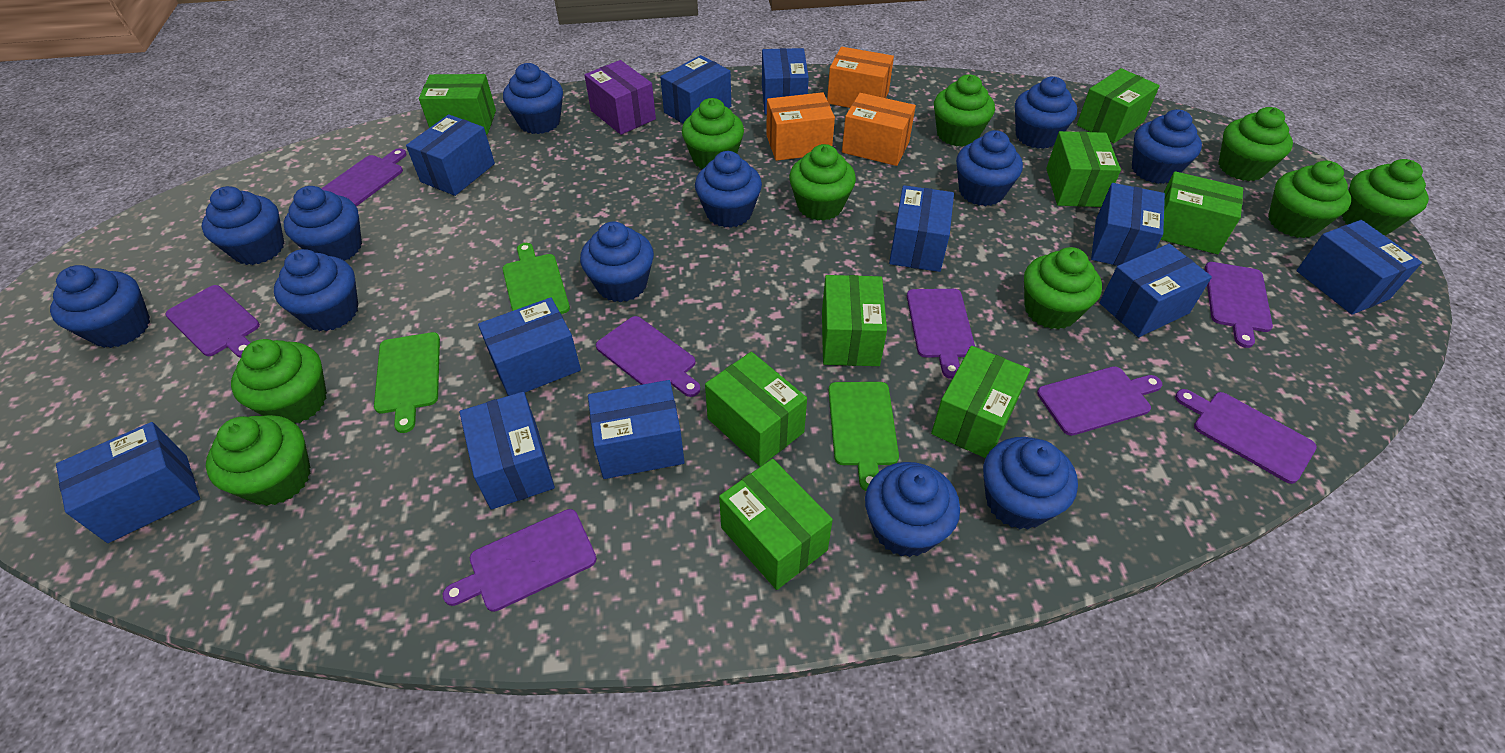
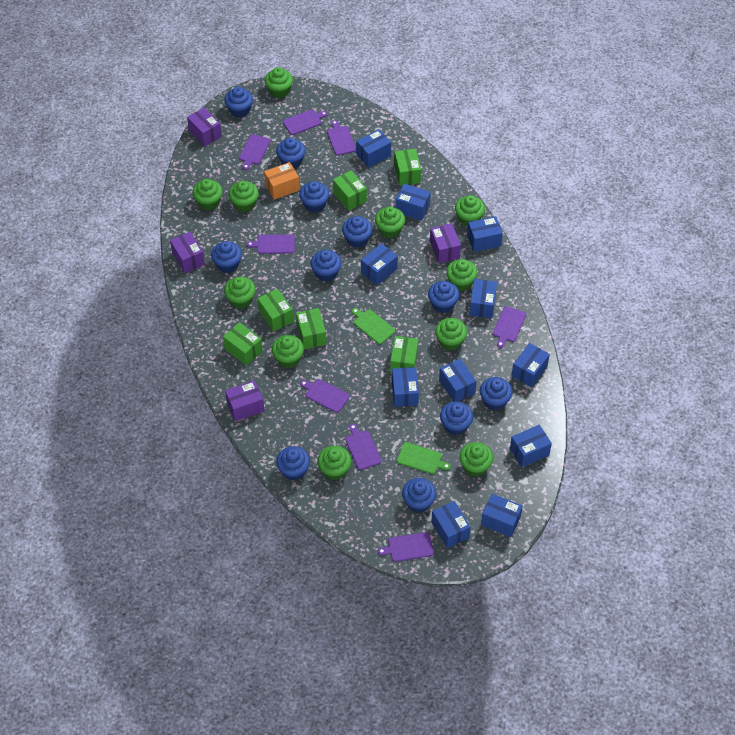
blue cupcake: 12 -> 11
green box: 8 -> 6
green cupcake: 9 -> 11
green cutting board: 3 -> 2
orange box: 3 -> 1
purple box: 1 -> 4

